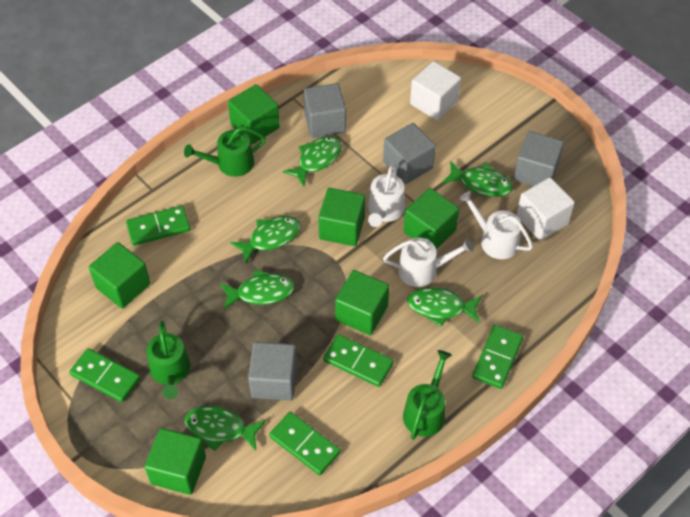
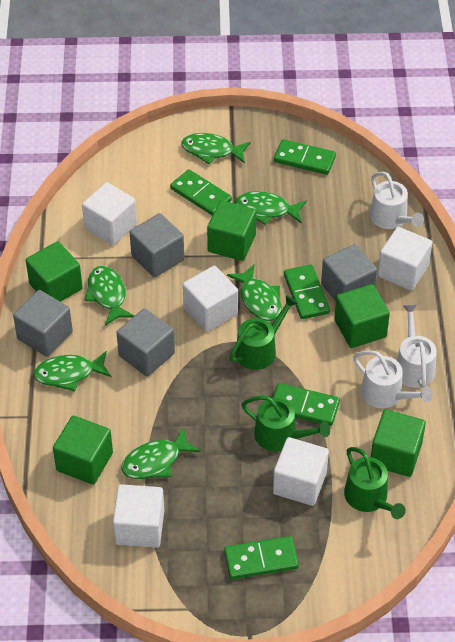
green cube: 6 -> 5
white cube: 2 -> 5

